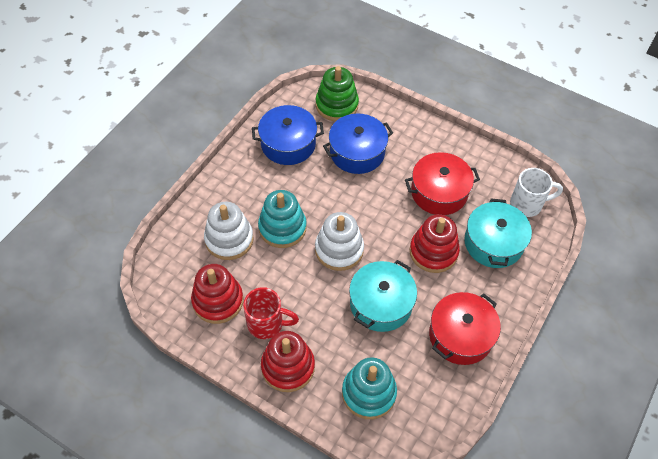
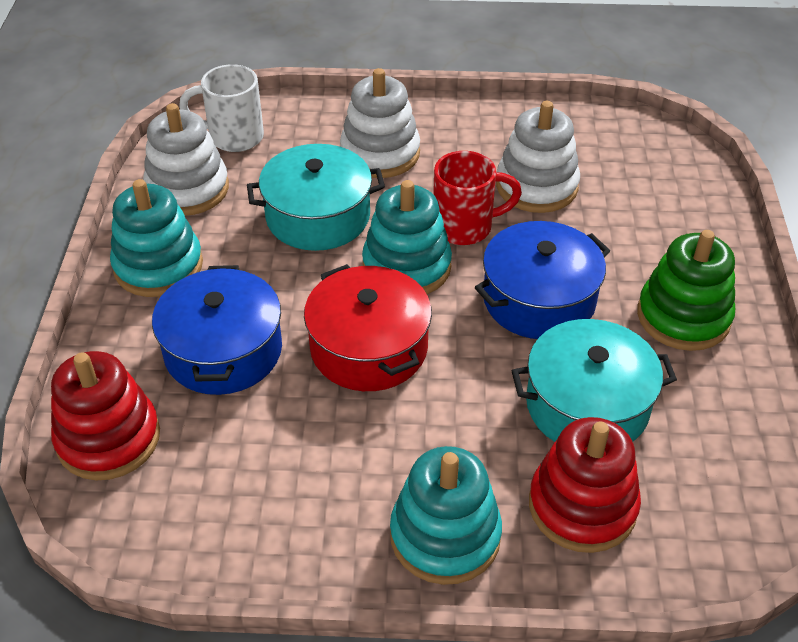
red pot: 2 -> 1
red stacking toy: 3 -> 2
turquoise stacking toy: 2 -> 3
white stacking toy: 2 -> 3

